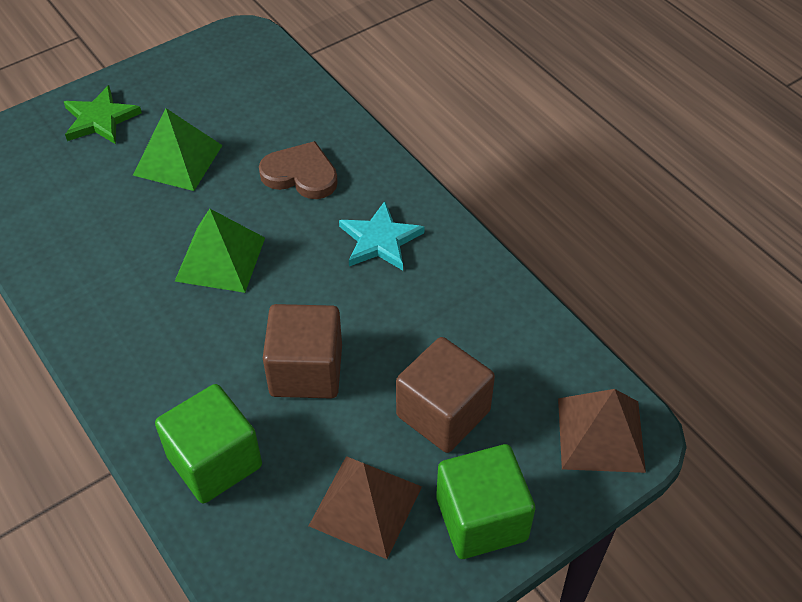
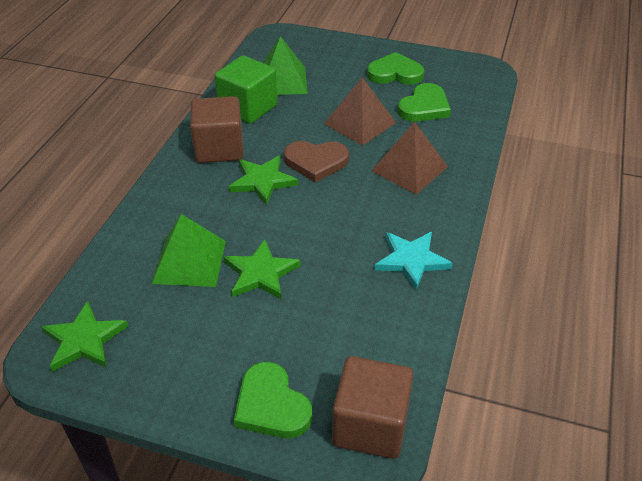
green cube: 2 -> 1
green heart: 0 -> 3
green star: 1 -> 3

